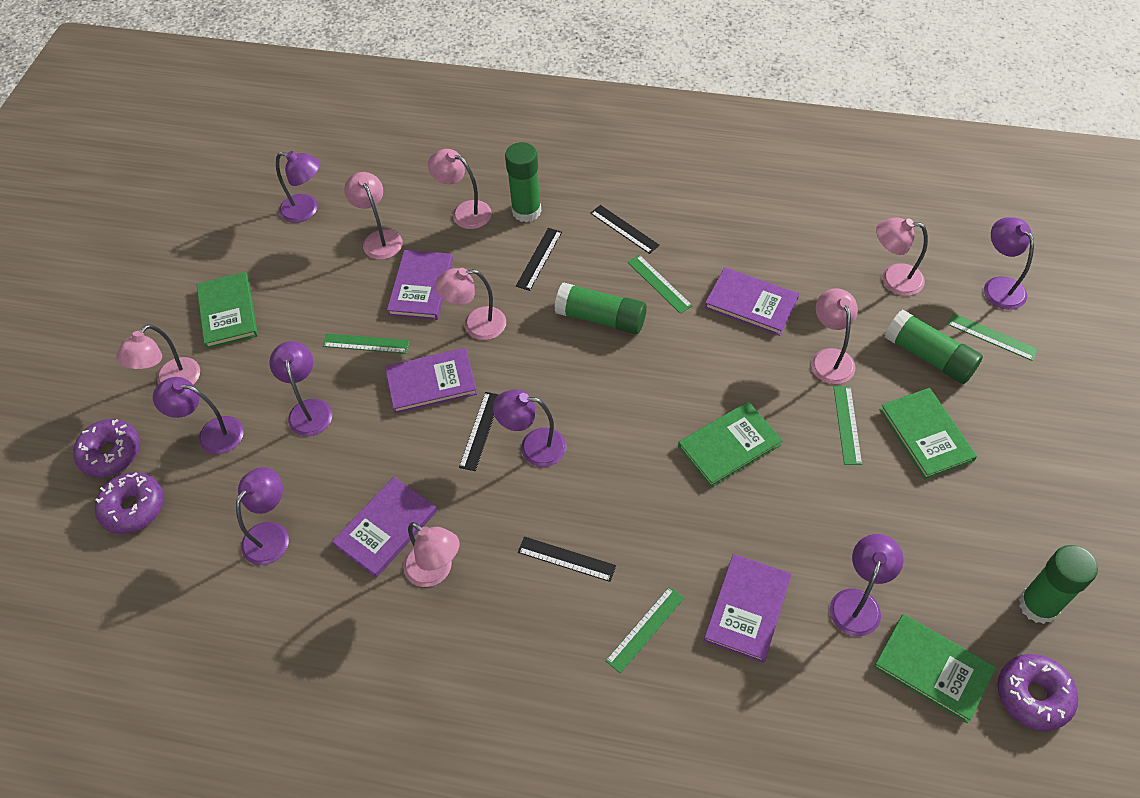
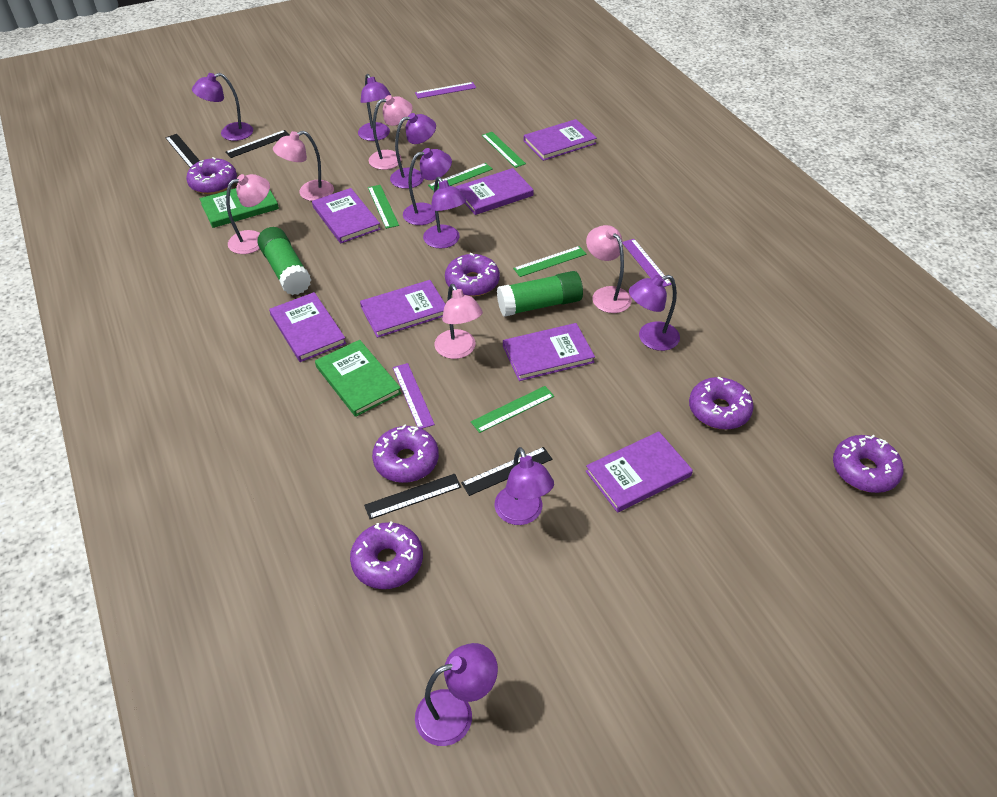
green book: 4 -> 2
green glue stick: 4 -> 2
pink lamp: 7 -> 5
purple book: 5 -> 7
purple donut: 3 -> 6
purple lamp: 7 -> 8
purple ruler: 0 -> 3

